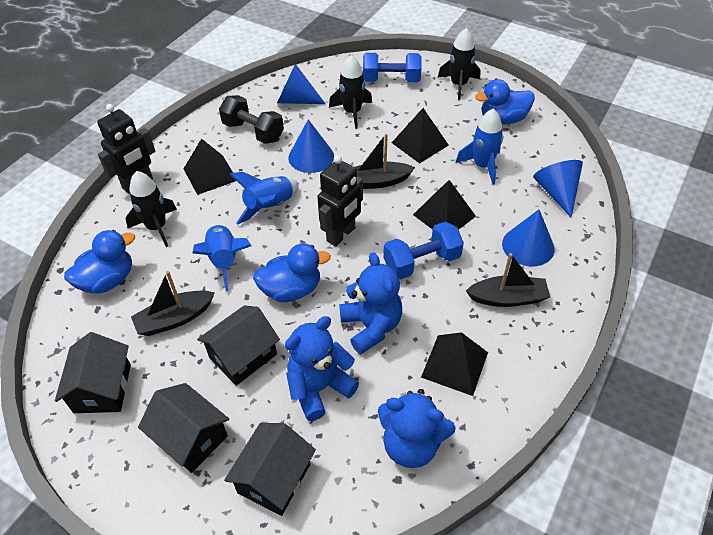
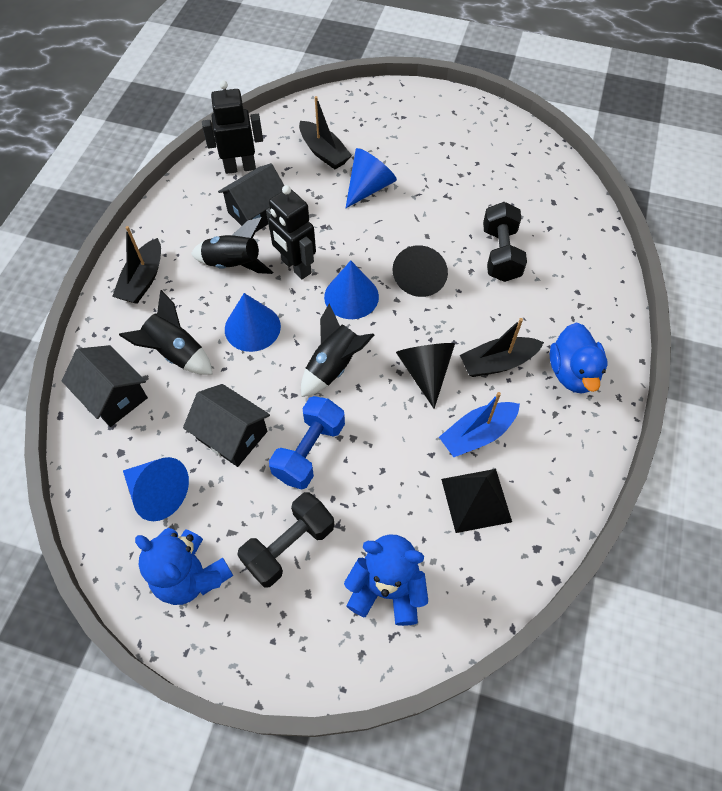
black cone: 0 -> 2
black dumbbell: 1 -> 2
black house: 4 -> 3
black pyramid: 4 -> 1
blue boat: 0 -> 1
blue duck: 3 -> 1
blue dumbbell: 2 -> 1
blue rocket: 3 -> 0
blue teddy bear: 3 -> 2

